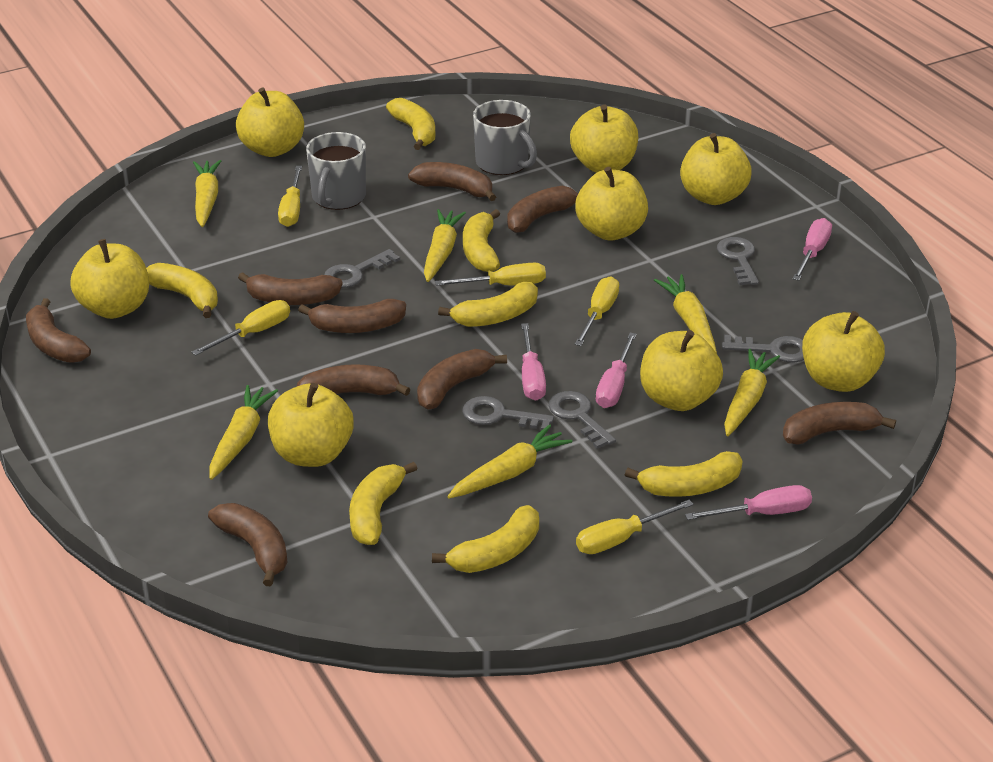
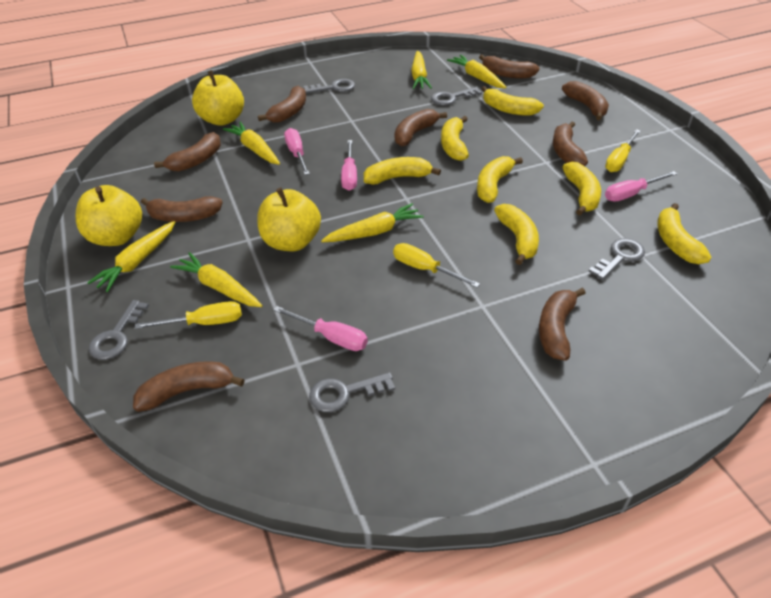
grey mug: 2 -> 0
yellow apple: 8 -> 3
yellow screwdriver: 5 -> 3

